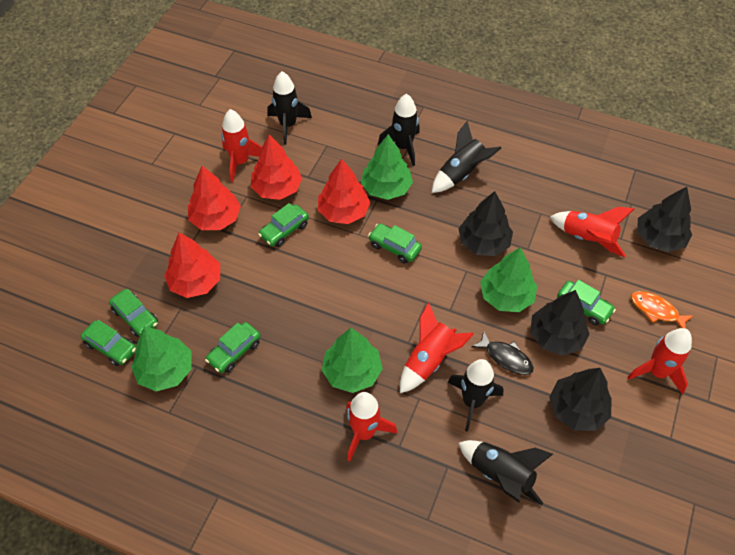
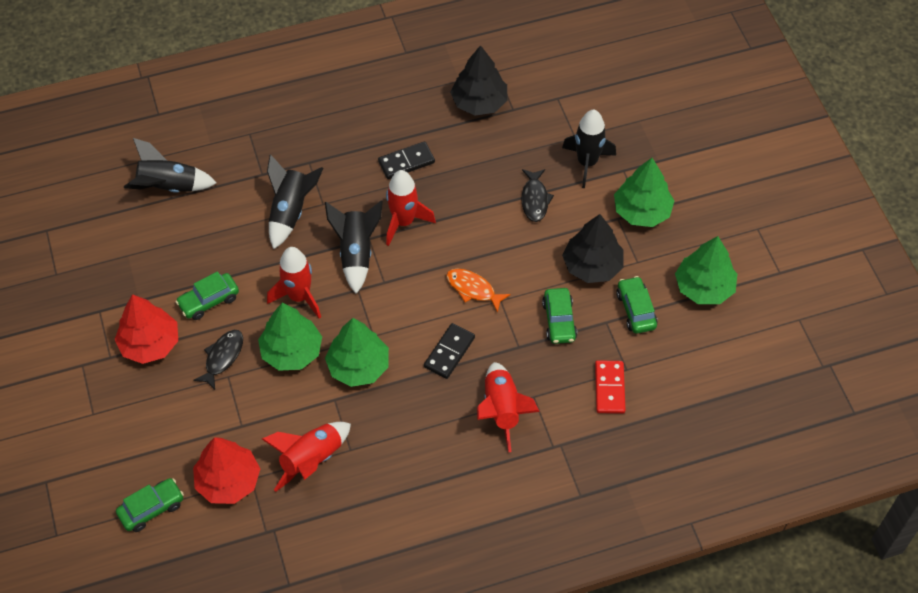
black domino: 0 -> 2
black fish: 1 -> 2
black rocket: 5 -> 4
black tree: 4 -> 2
green car: 6 -> 4
red domino: 0 -> 1
red rocket: 5 -> 4
red tree: 4 -> 2

